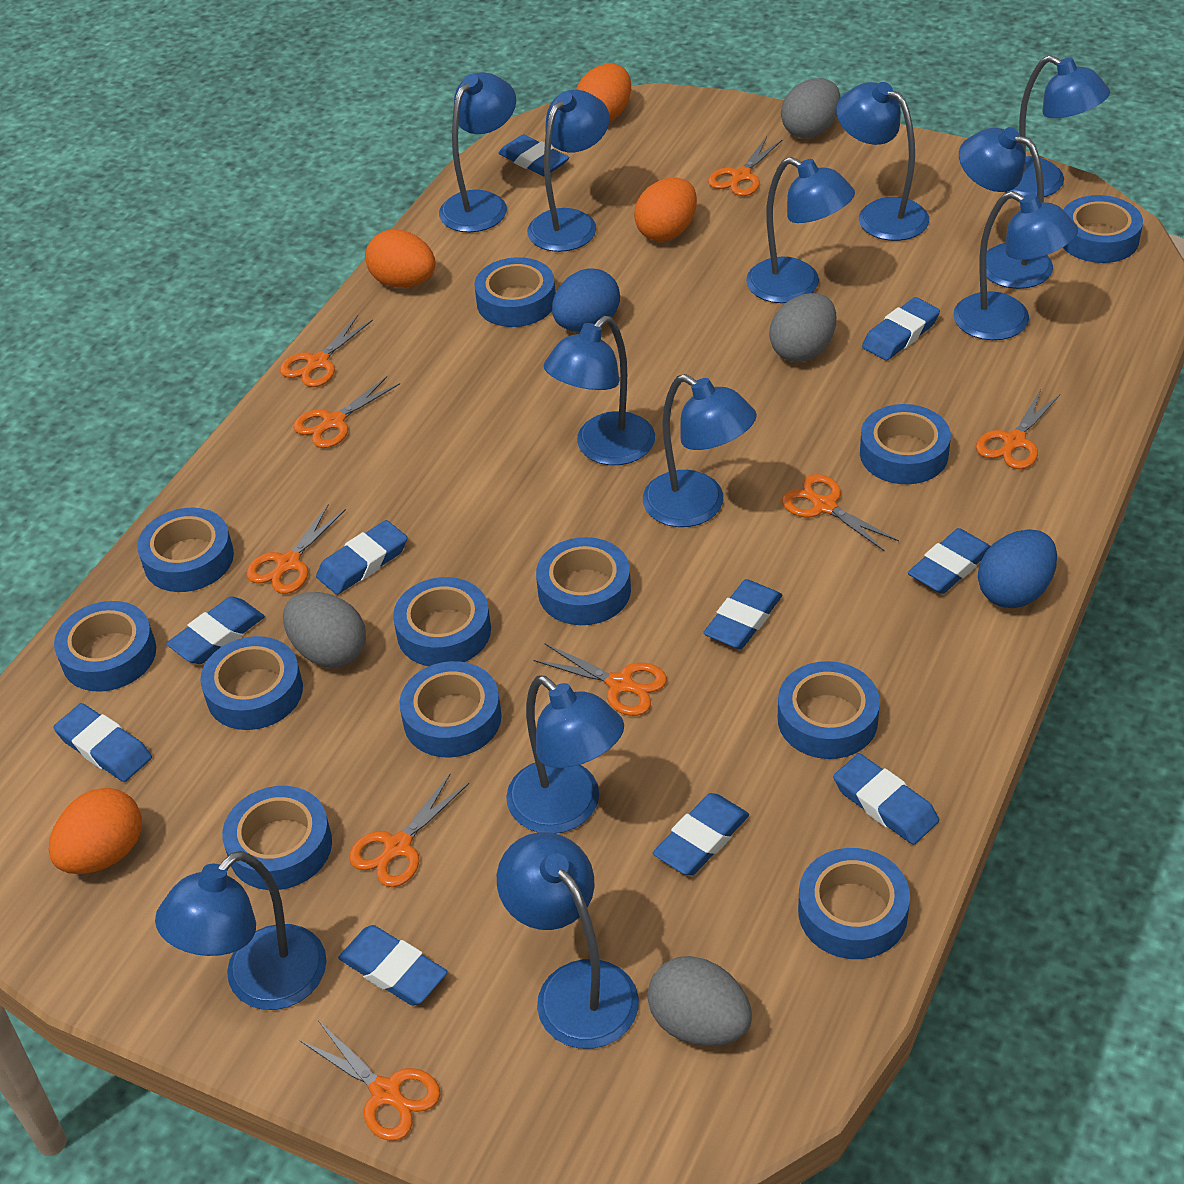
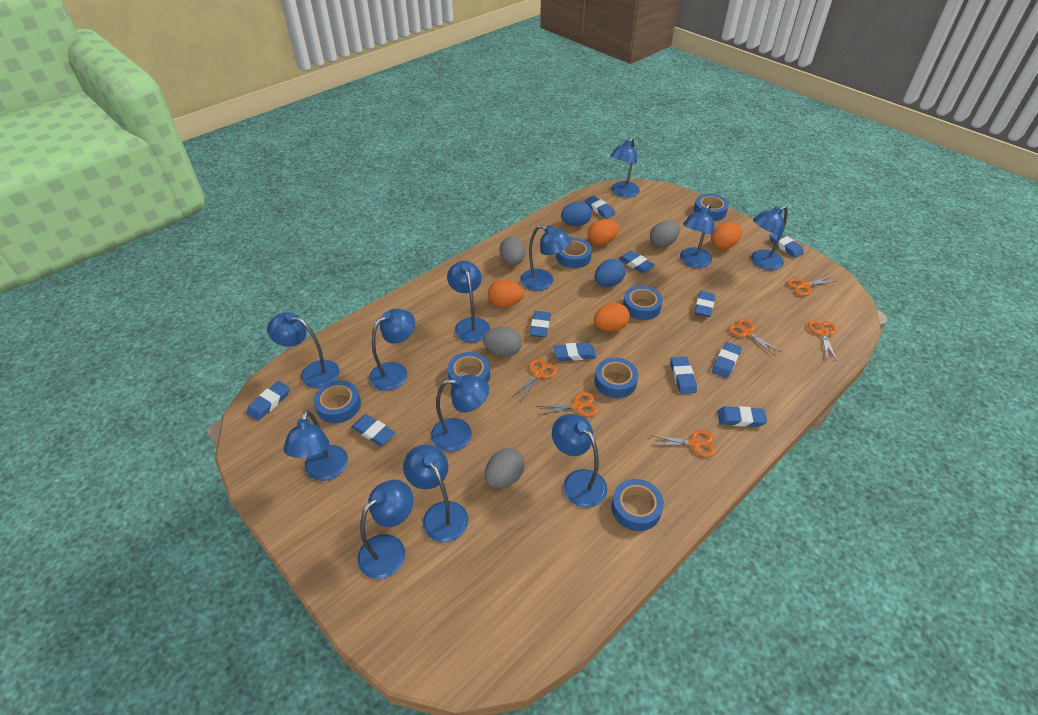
blue eraser: 10 -> 11
blue tape: 12 -> 7
orange scissors: 9 -> 6

